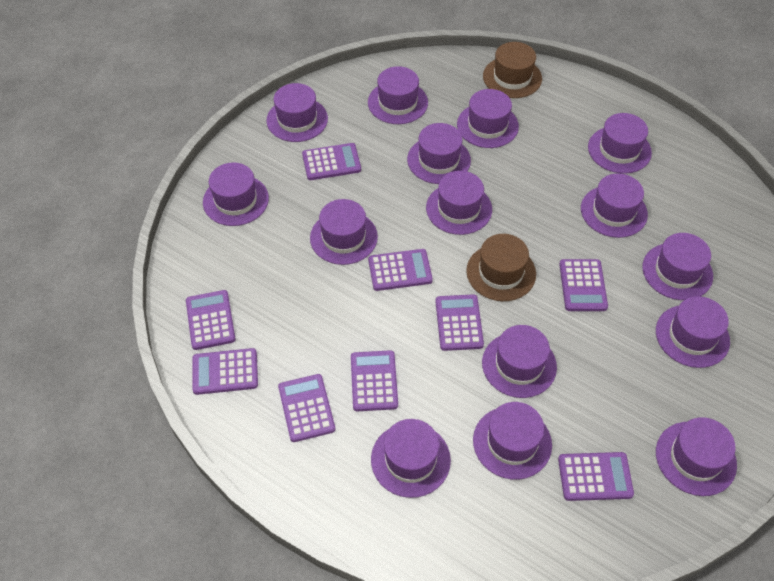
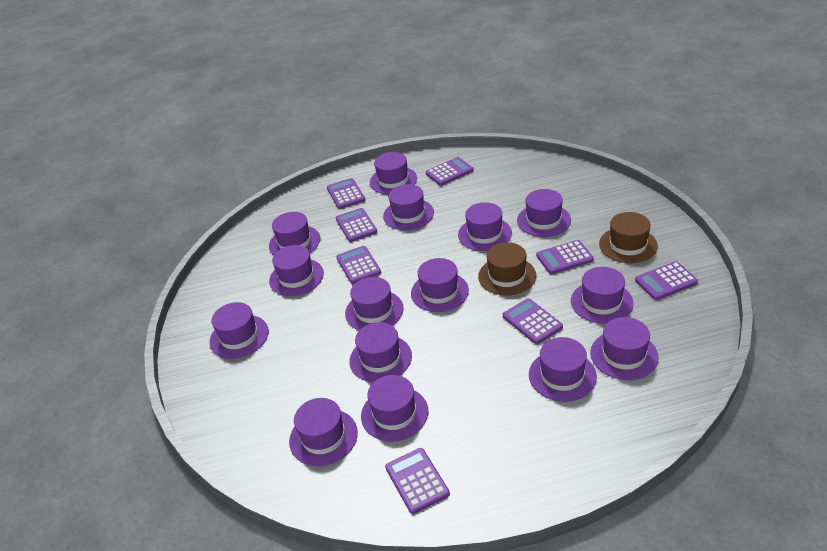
purple calculator: 9 -> 8

